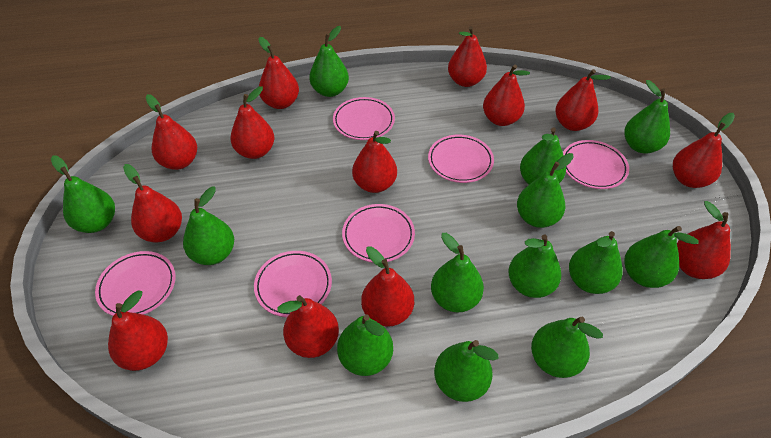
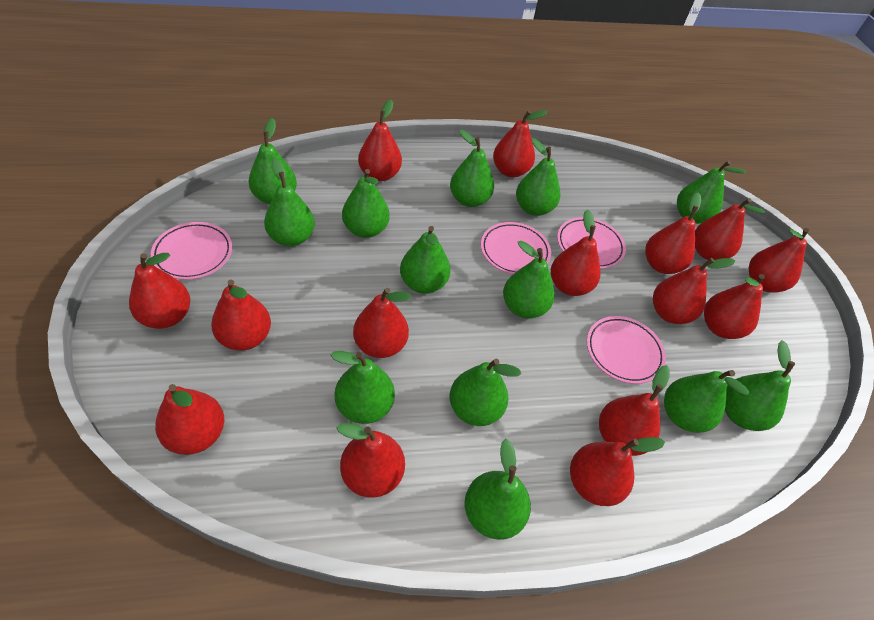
pink plate: 6 -> 4
red pear: 13 -> 15

